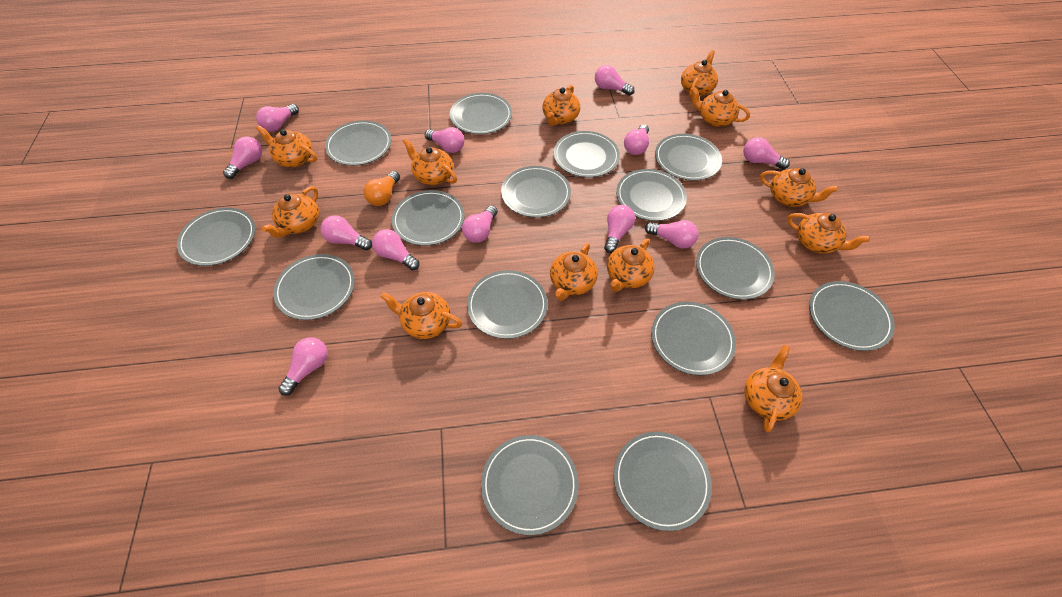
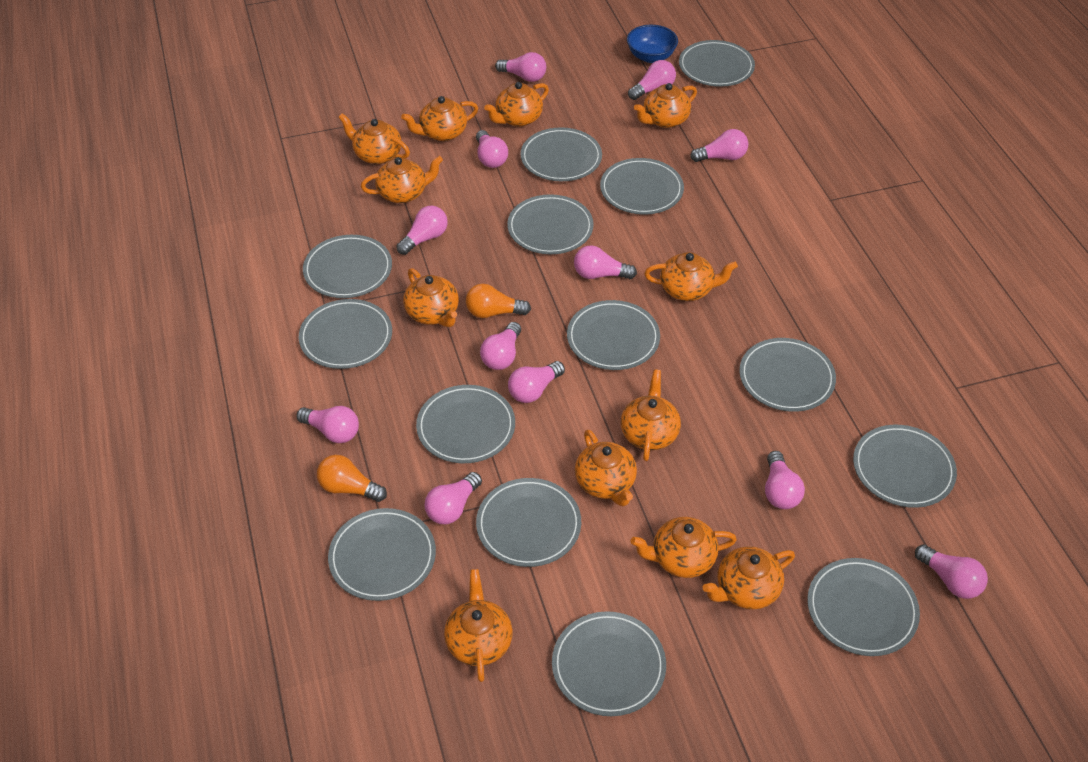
blue bowl: 0 -> 1
grey plate: 15 -> 14
orange light bulb: 1 -> 2

